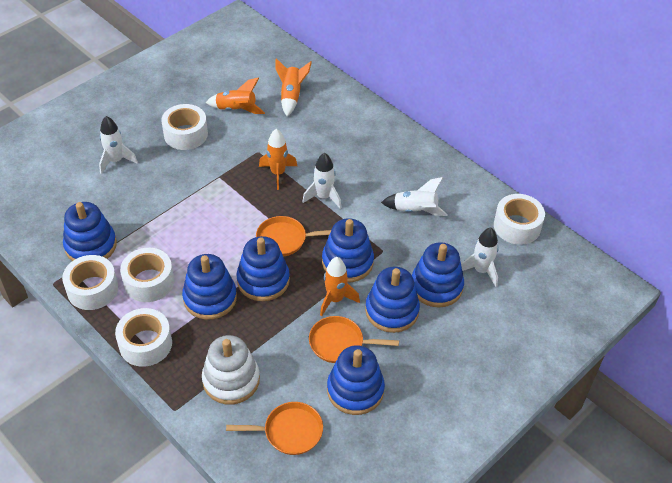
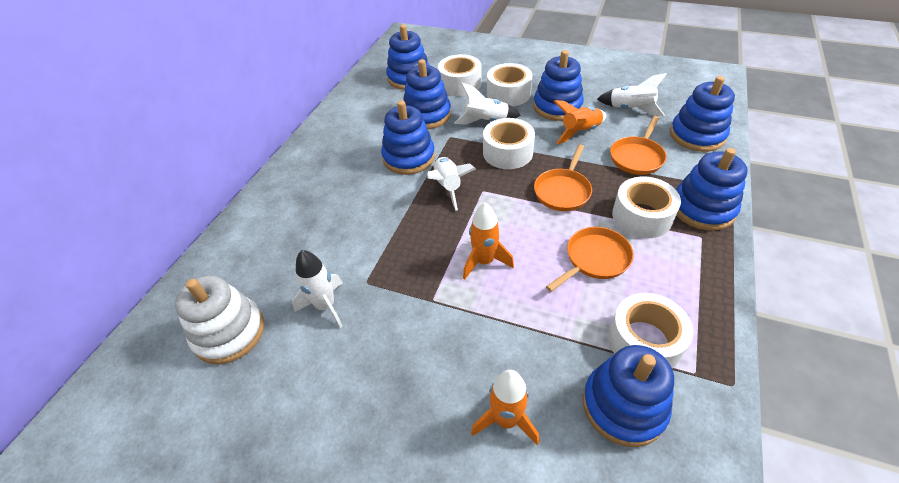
orange rocket: 4 -> 3

